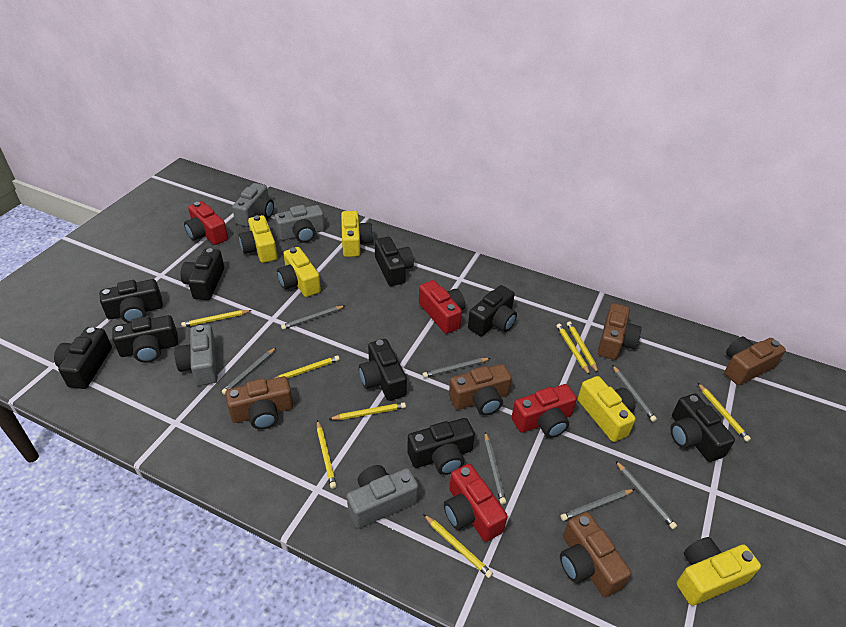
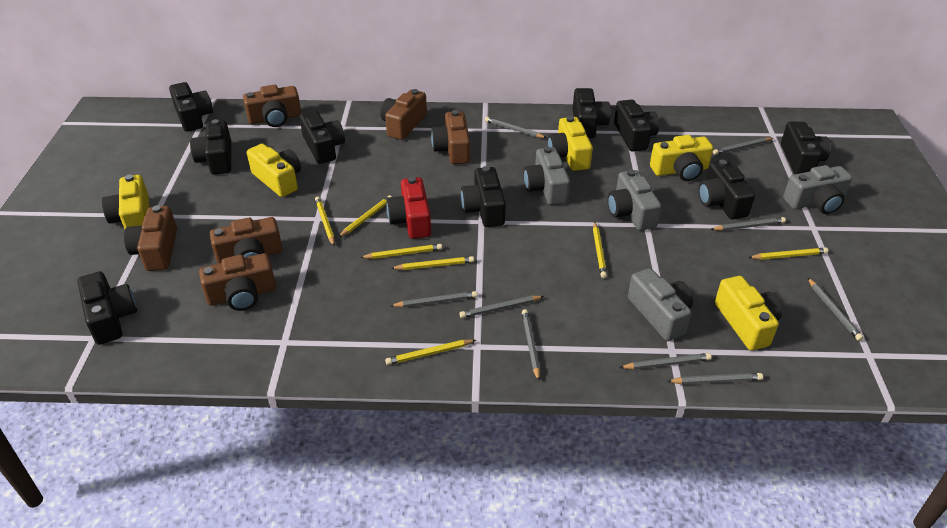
brown camera: 5 -> 6
grey pencil: 7 -> 9
red camera: 4 -> 1
yellow pencil: 8 -> 7

